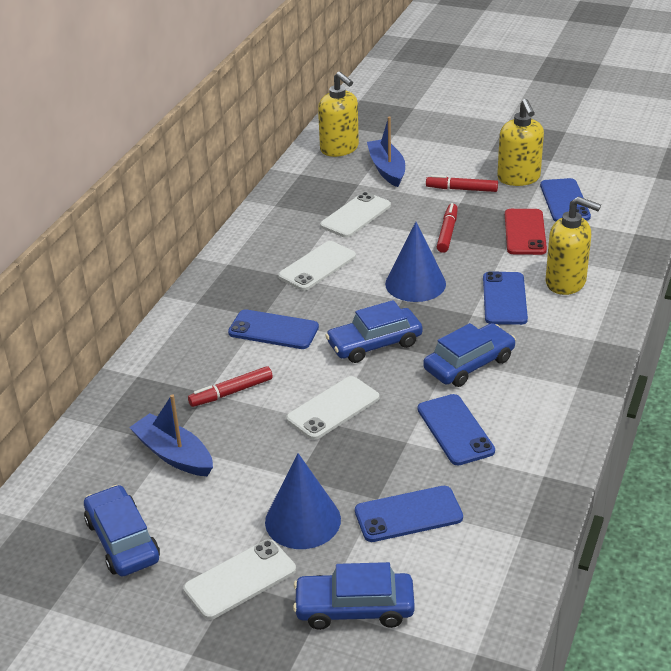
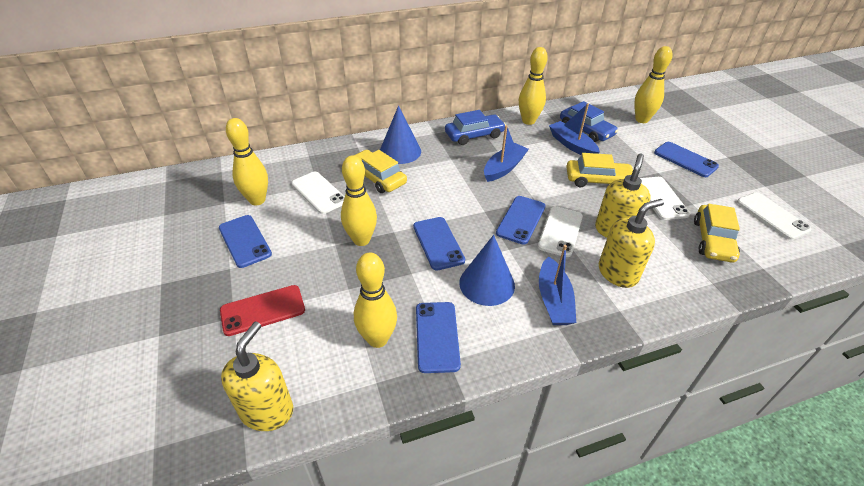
blue boat: 2 -> 3
blue car: 4 -> 2
red marker: 3 -> 0
yellow bowling pin: 0 -> 5
yellow car: 0 -> 3

